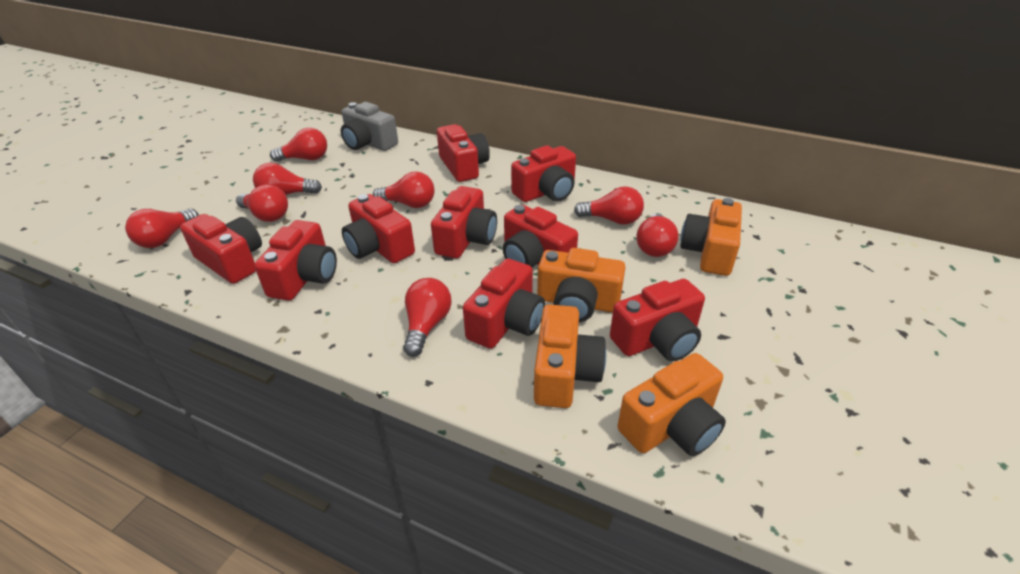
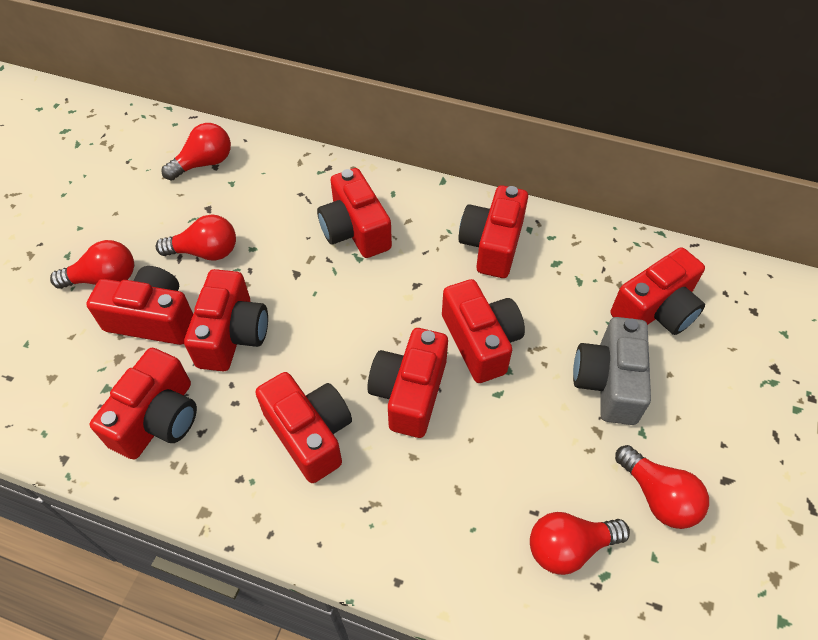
orange camera: 4 -> 0
red light bulb: 8 -> 5

